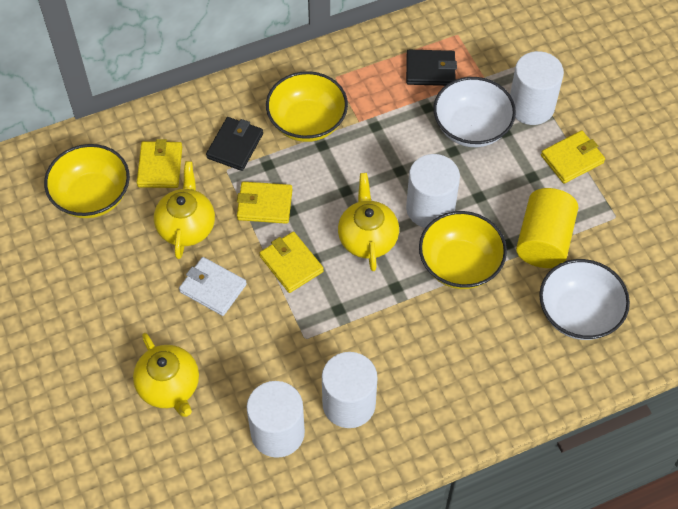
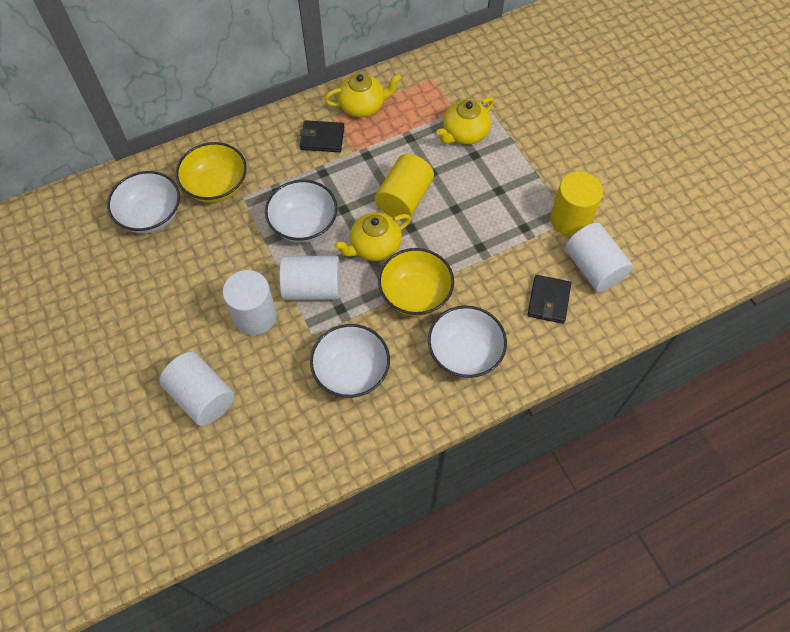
white bowl: 2 -> 4
white wallet: 1 -> 0
yellow bowl: 3 -> 2
yellow cylinder: 1 -> 2
yellow wallet: 4 -> 0

